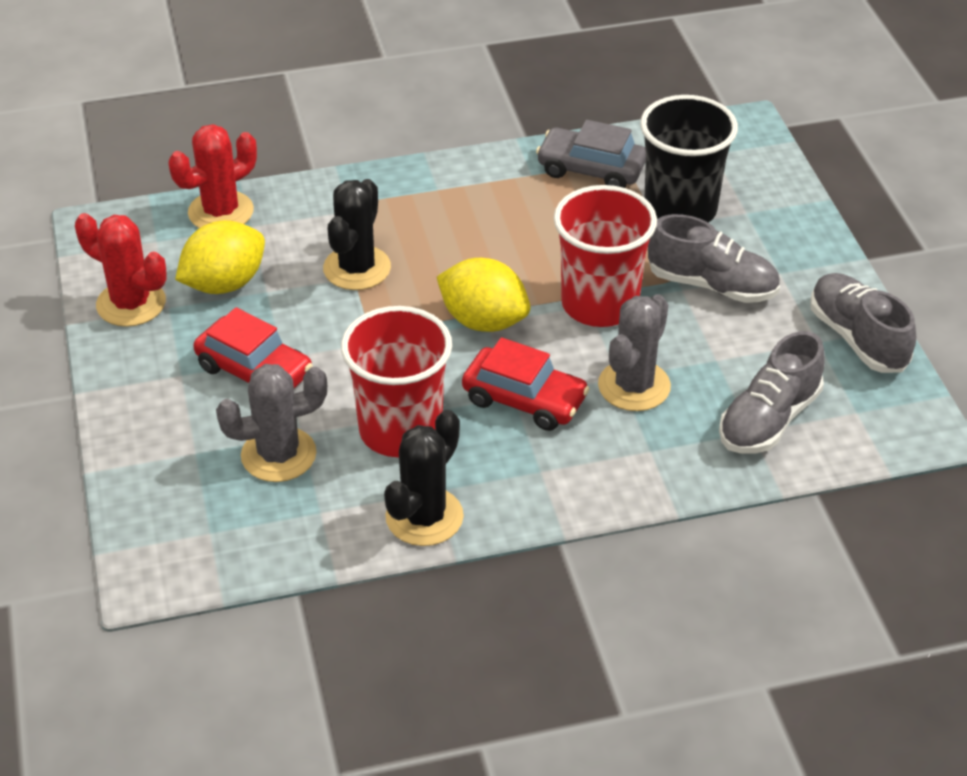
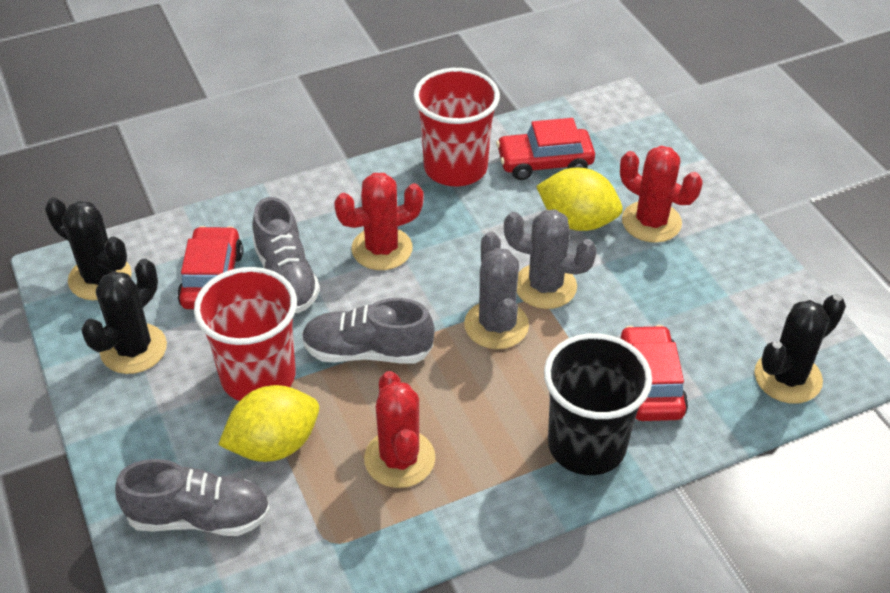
black cactus: 2 -> 3
grey car: 1 -> 0
red cactus: 2 -> 3
red car: 2 -> 3

